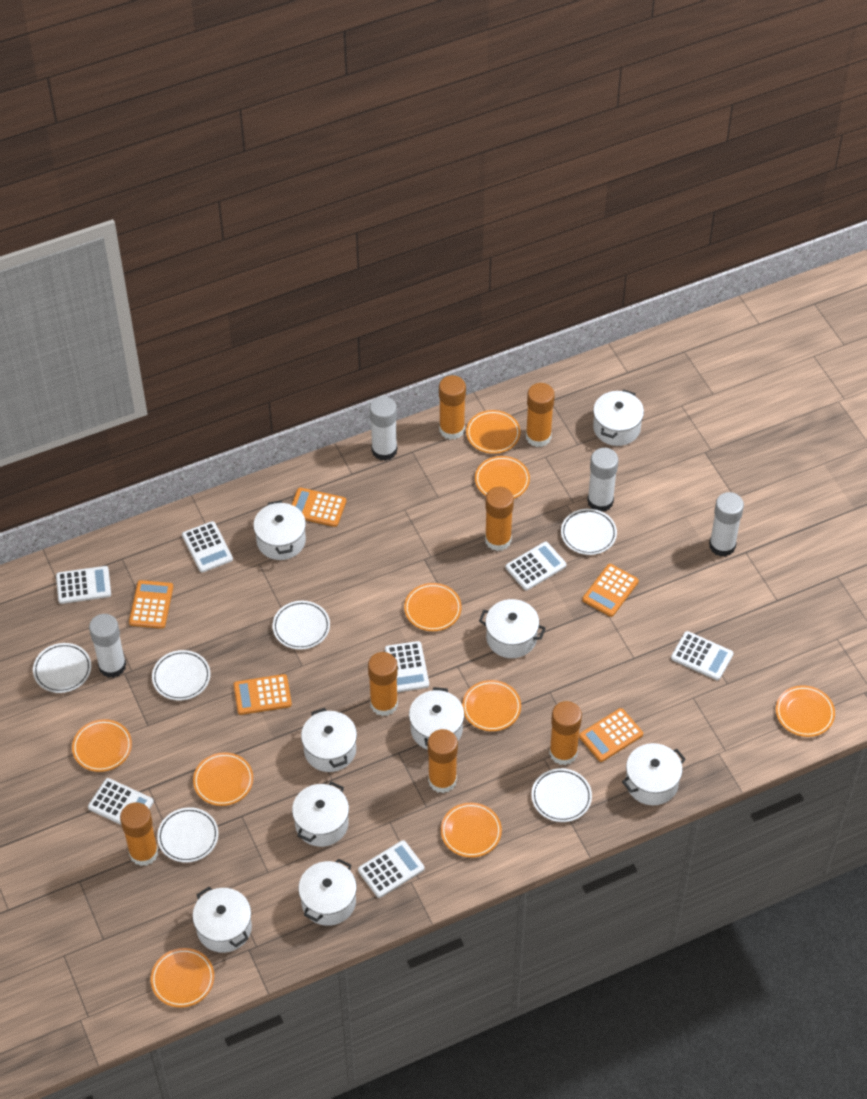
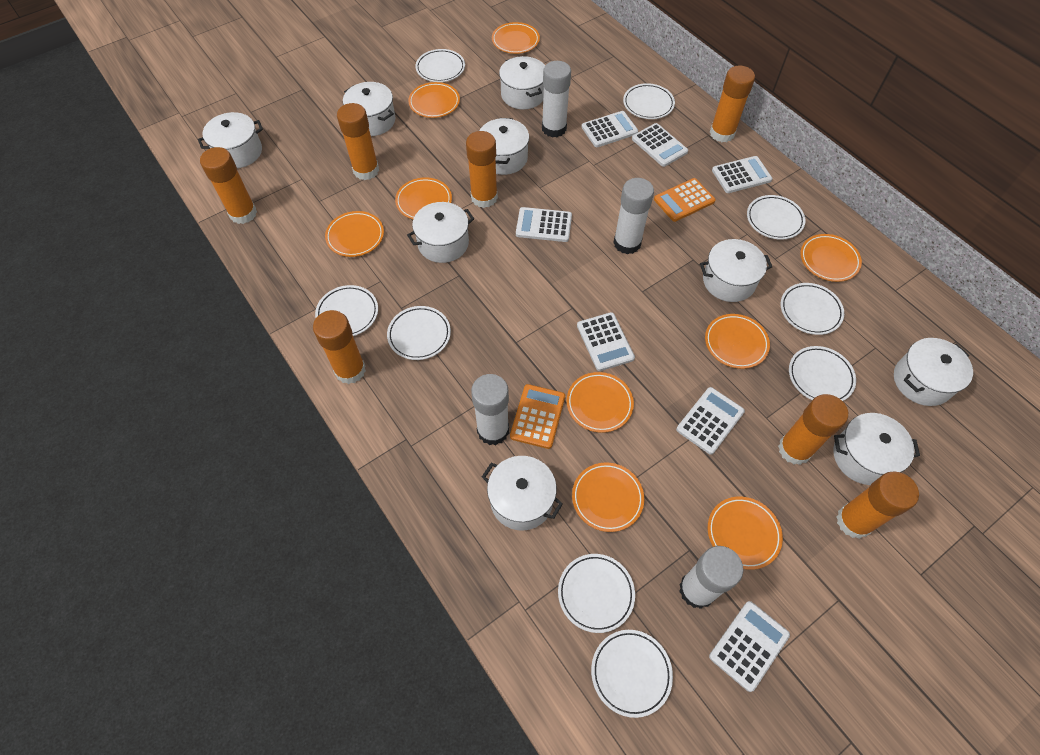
orange calculator: 5 -> 2
white plate: 6 -> 9

